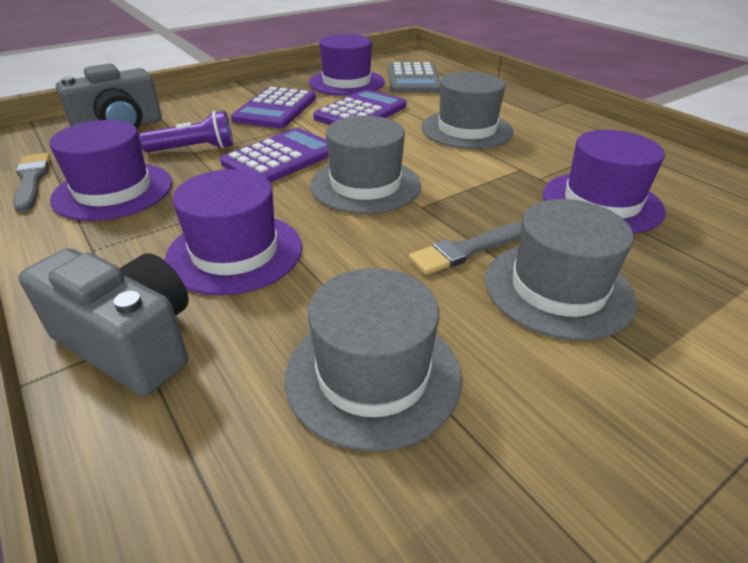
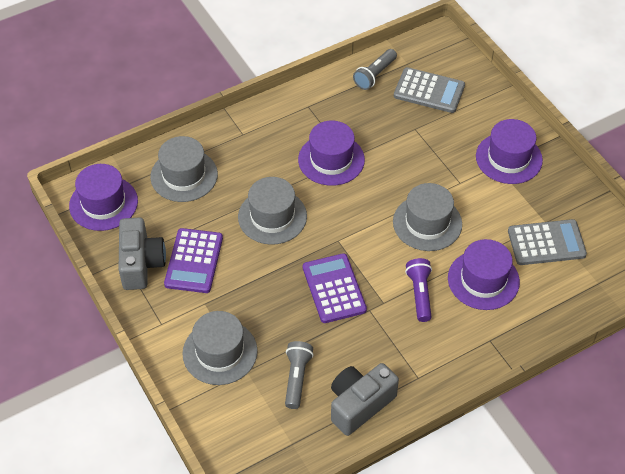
grey brush: 2 -> 0
grey calculator: 1 -> 2
grey flashlight: 0 -> 2
purple calculator: 3 -> 2

